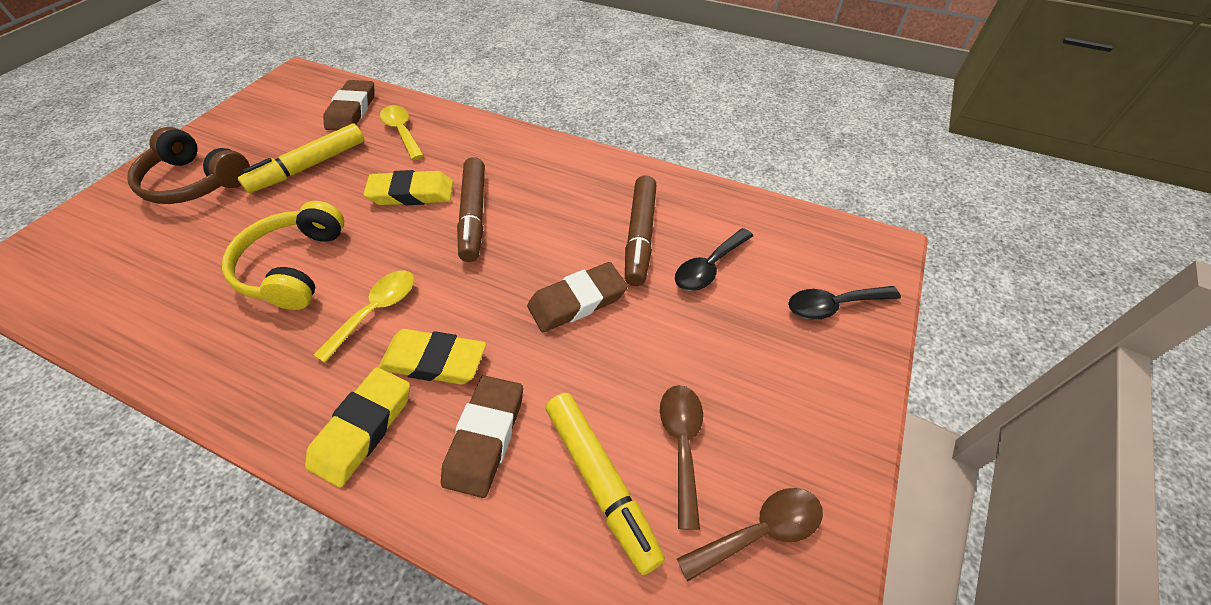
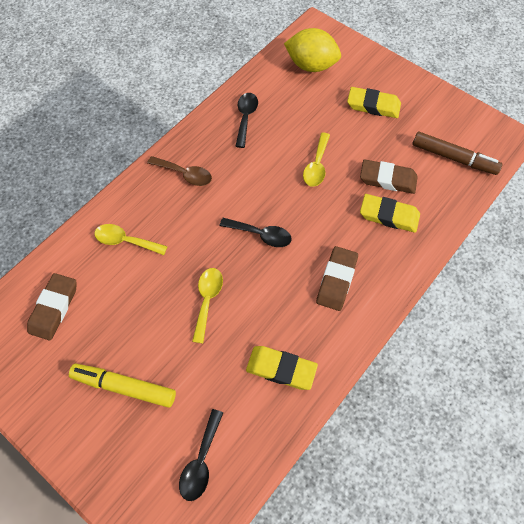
black spoon: 2 -> 3
brown headphones: 1 -> 0
brown marker: 2 -> 1
brown spoon: 2 -> 1
yellow headphones: 1 -> 0
yellow lemon: 0 -> 1
yellow marker: 2 -> 1
yellow spoon: 2 -> 3

